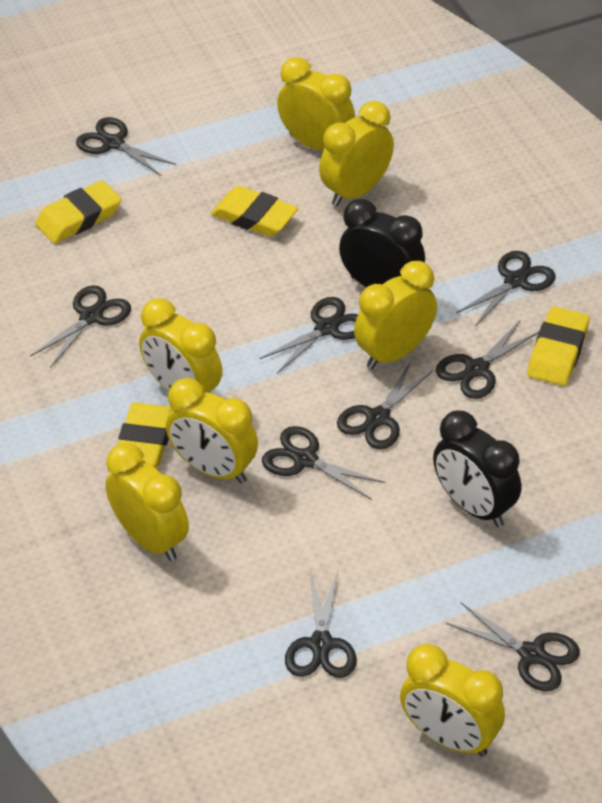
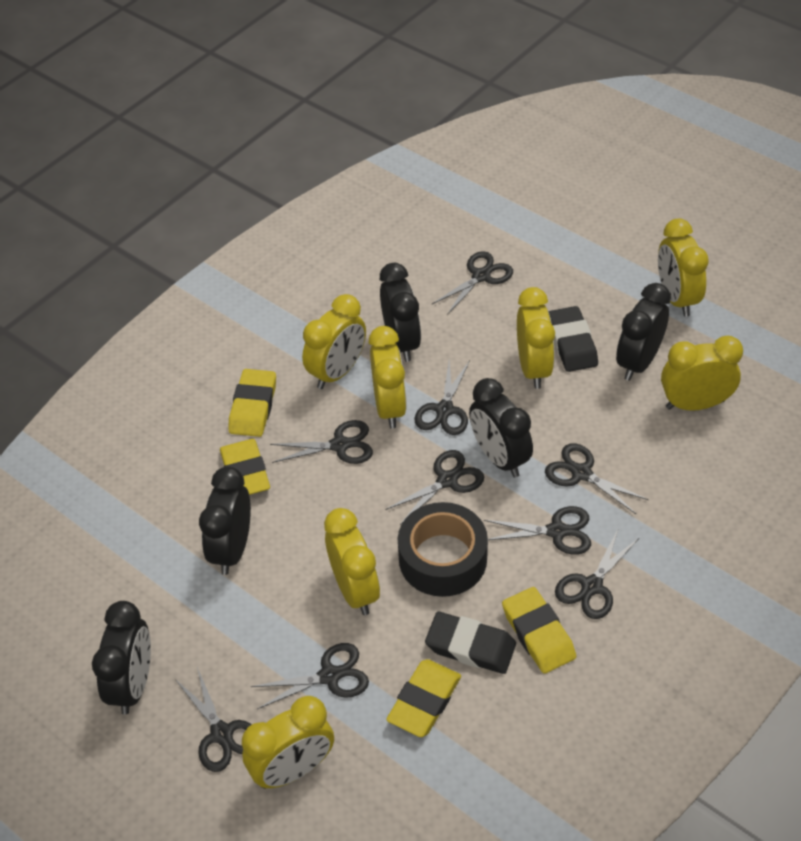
black clock: 2 -> 5
black eraser: 0 -> 2
black tape: 0 -> 1

